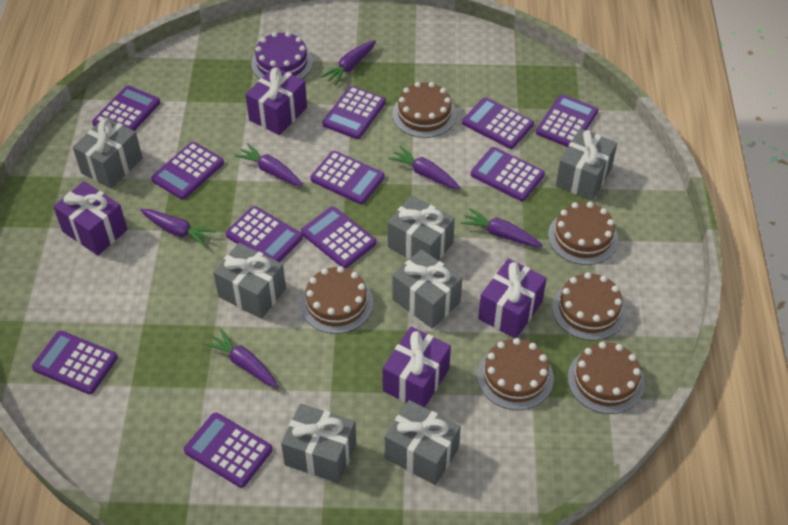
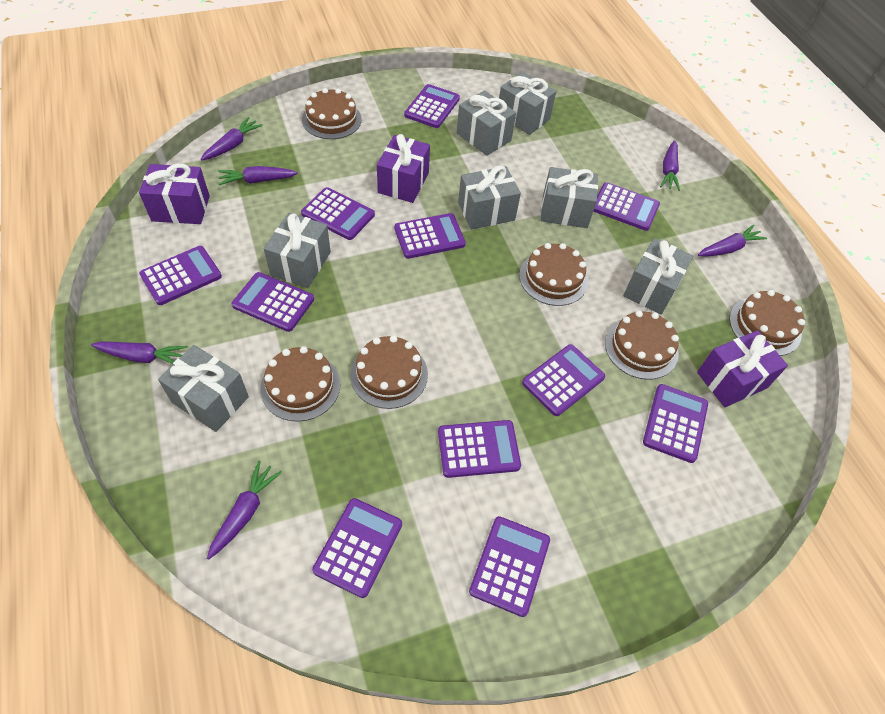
purple cake: 1 -> 0
purple gift: 4 -> 3

